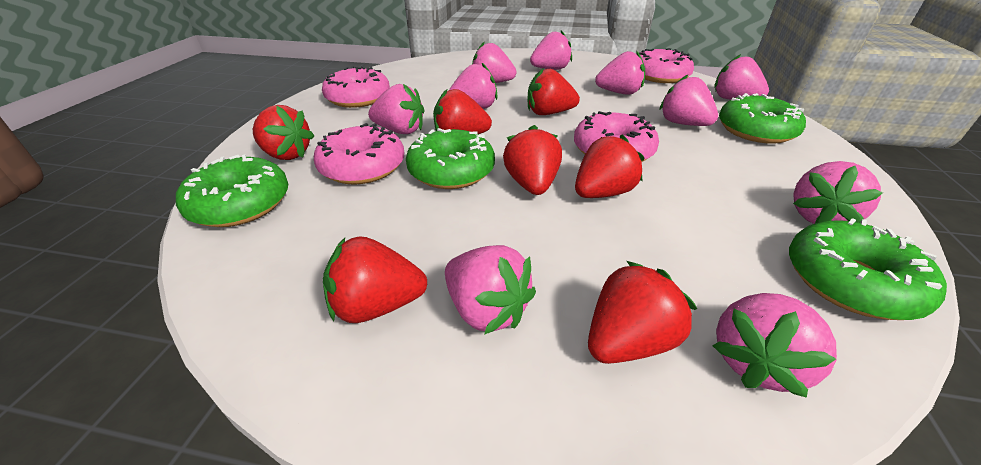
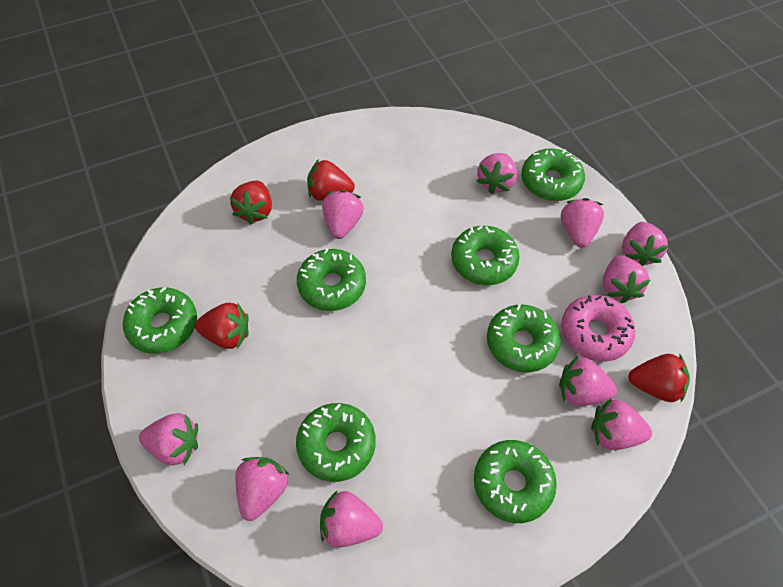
green donut: 4 -> 7
pink donut: 4 -> 1
red strawberry: 7 -> 4

